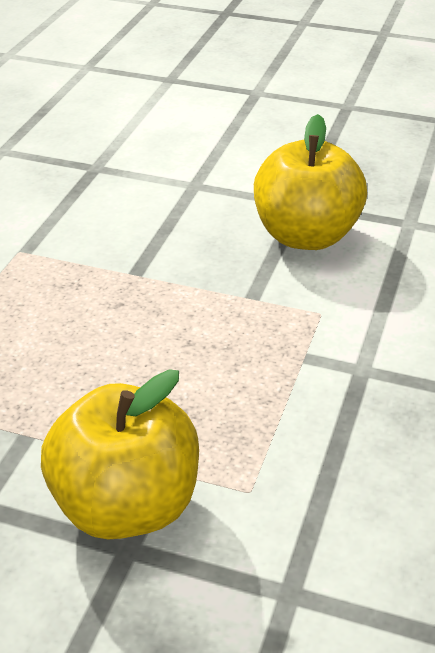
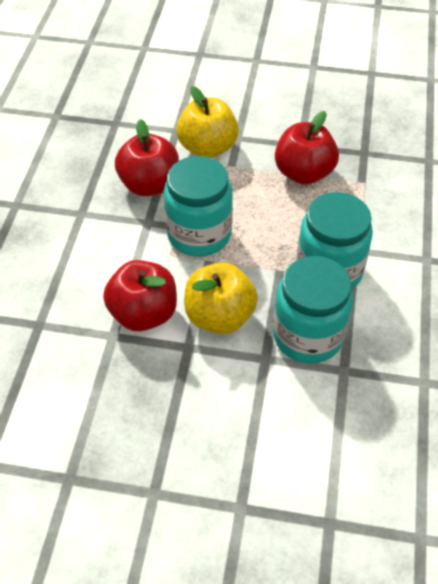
red apple: 0 -> 3
turquoise jar: 0 -> 3

